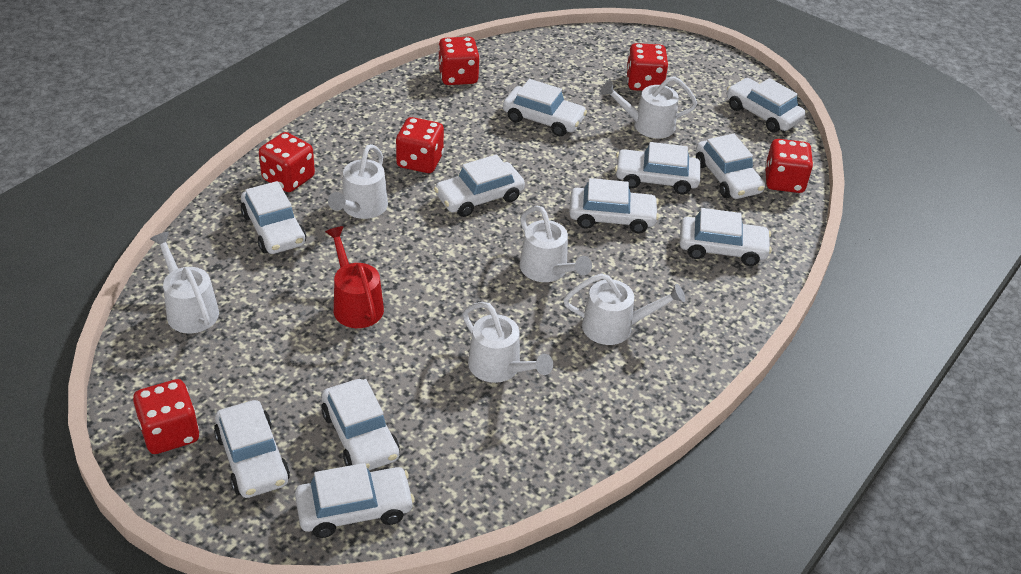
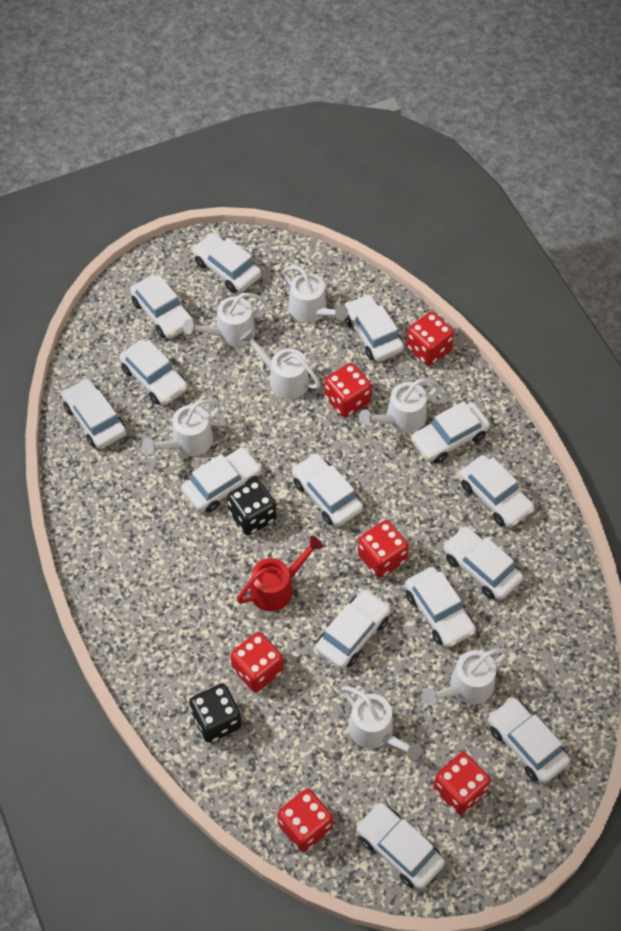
black dice: 0 -> 2
white car: 11 -> 14
white watering can: 6 -> 7

